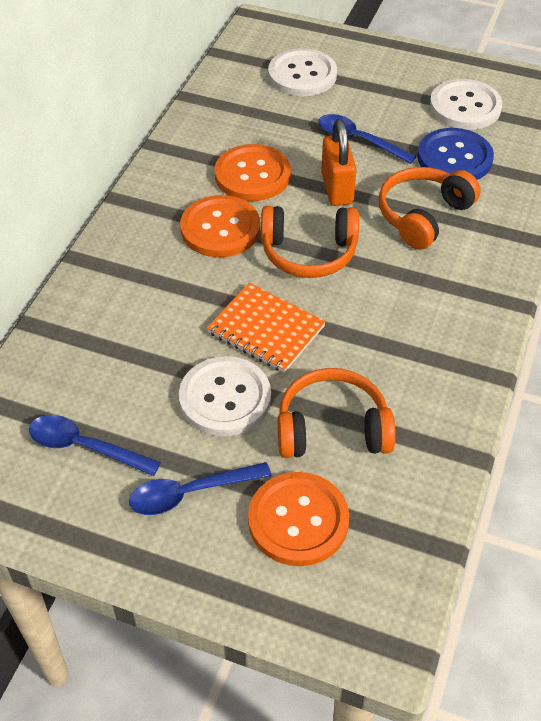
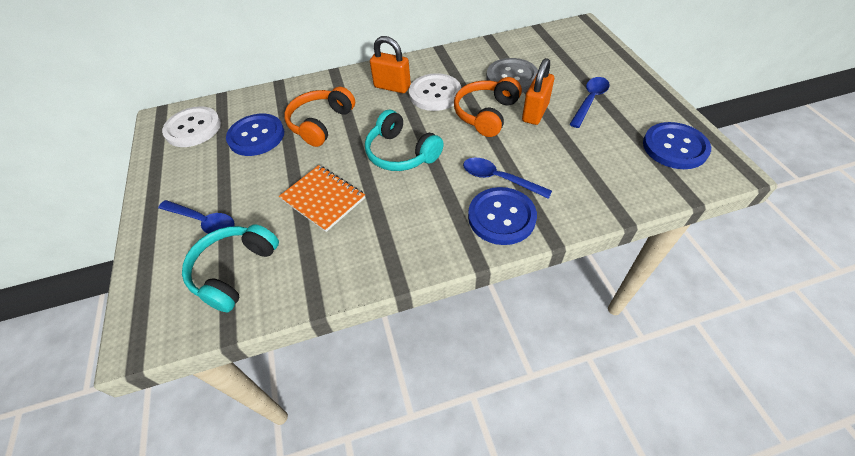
blue button: 1 -> 3
grey button: 0 -> 1
orange button: 3 -> 0
orange headphones: 3 -> 2
orange padlock: 1 -> 2
turquoise headphones: 0 -> 2
white button: 3 -> 2

